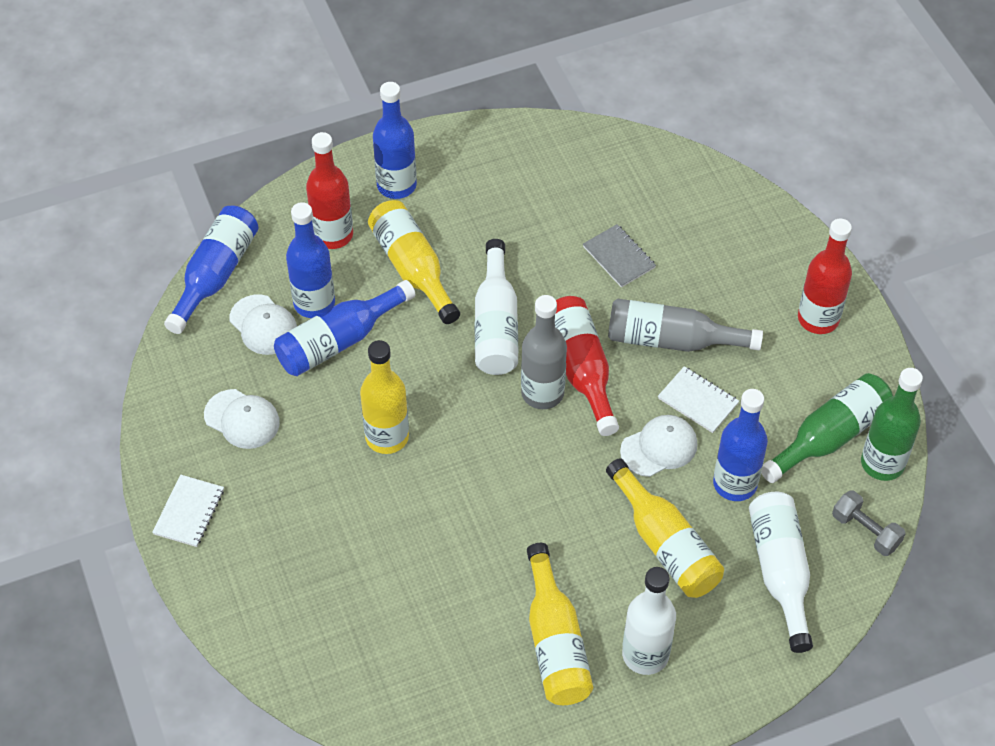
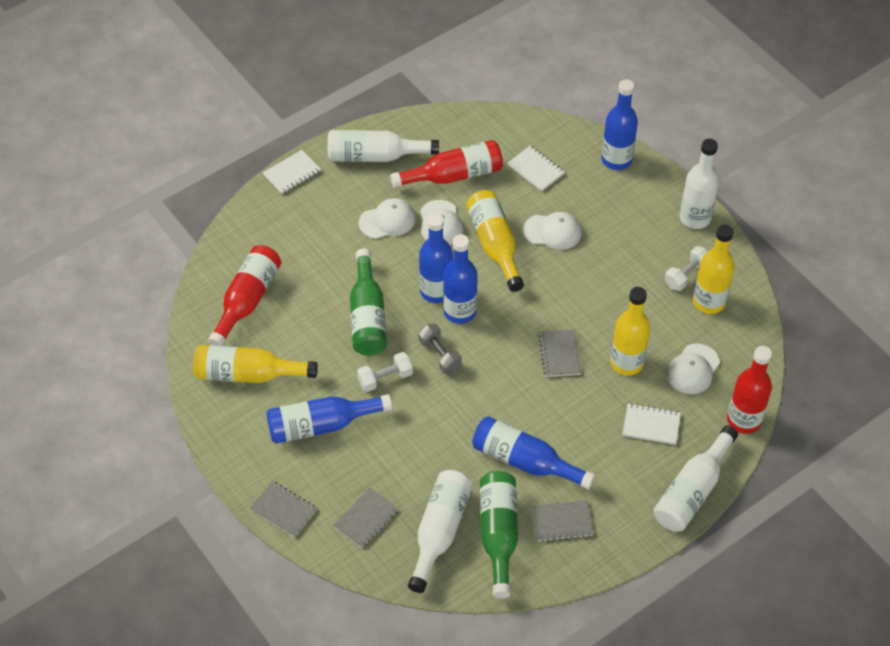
grey bottle: 2 -> 0
grey notebook: 1 -> 4
white bottle: 3 -> 4
white cap: 3 -> 4
white dumbbell: 0 -> 2
white notebook: 2 -> 3

